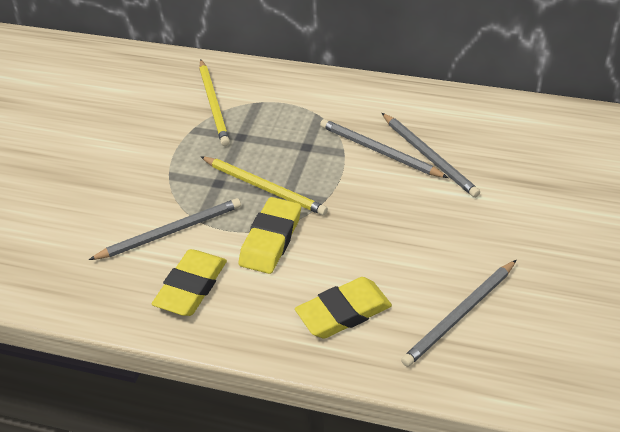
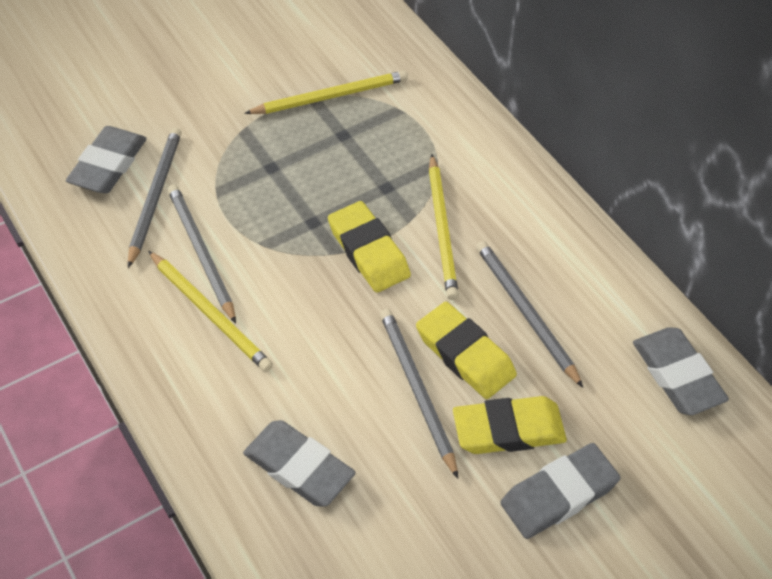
grey eraser: 0 -> 4
yellow pencil: 2 -> 3

